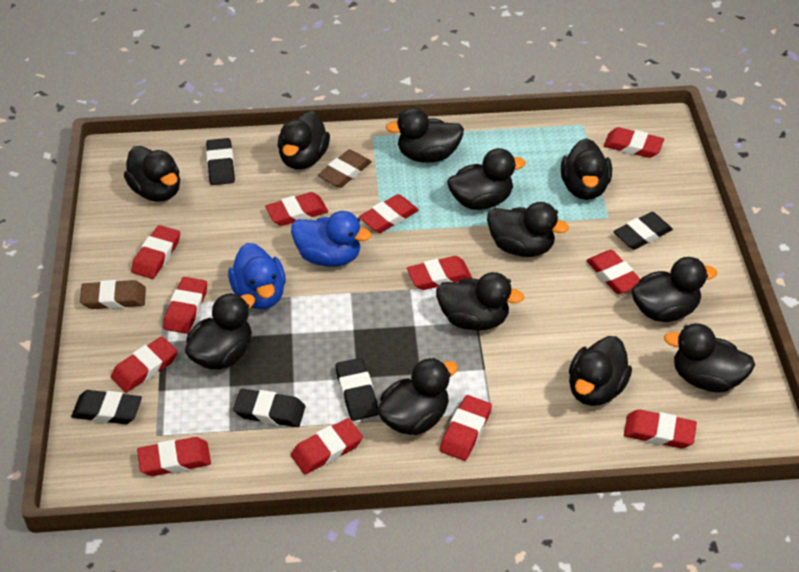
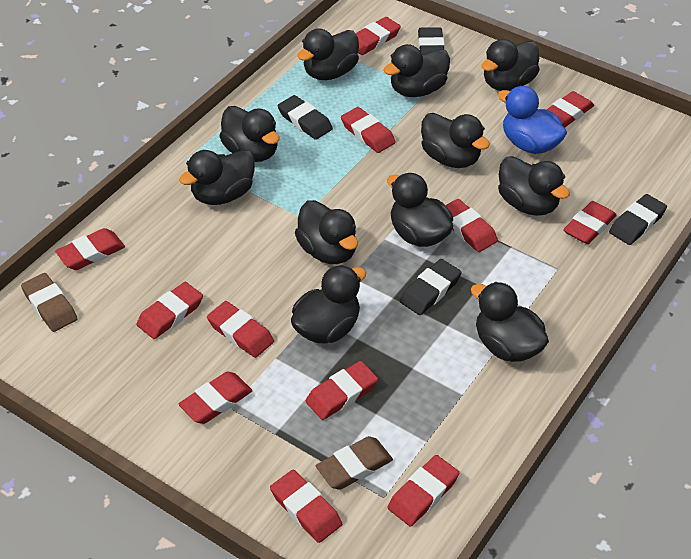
black duck: 12 -> 11
black eraser: 5 -> 4
blue duck: 2 -> 1

